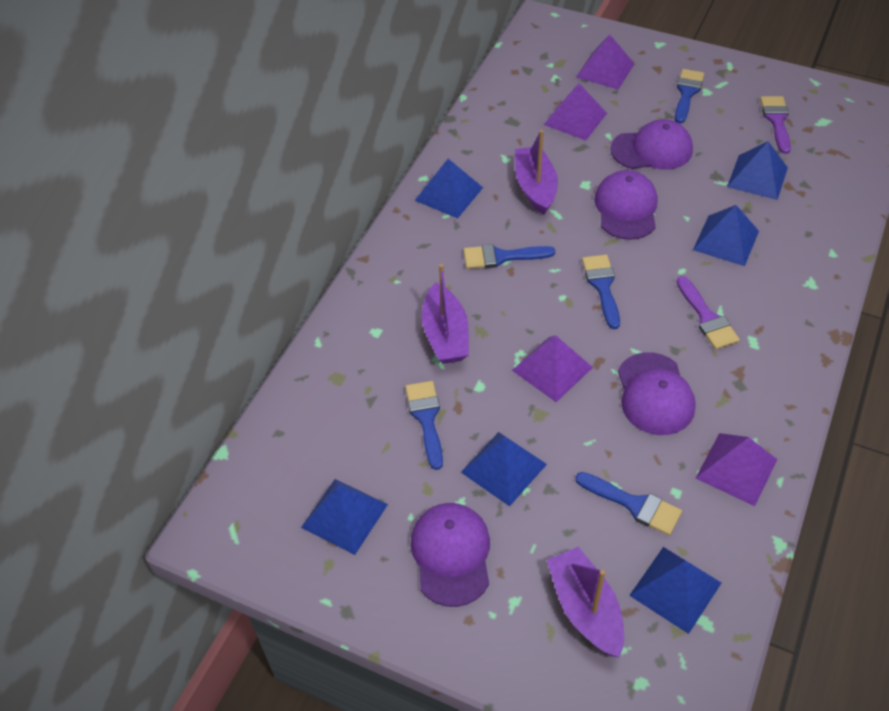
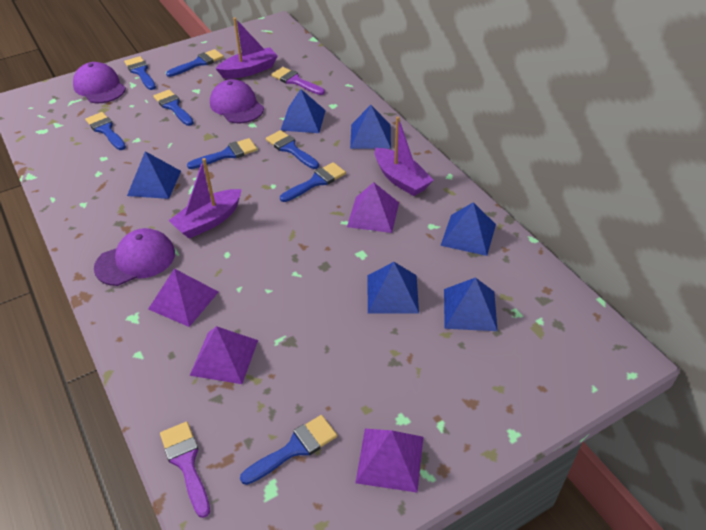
blue brush: 5 -> 8
purple cap: 4 -> 3

